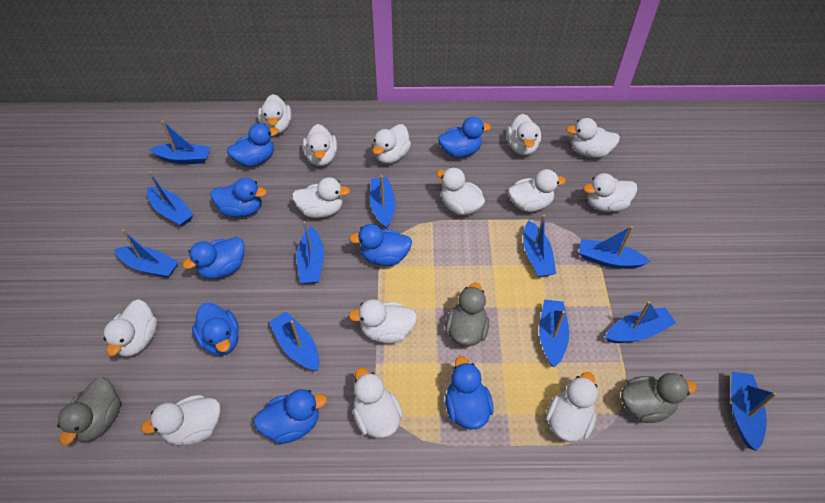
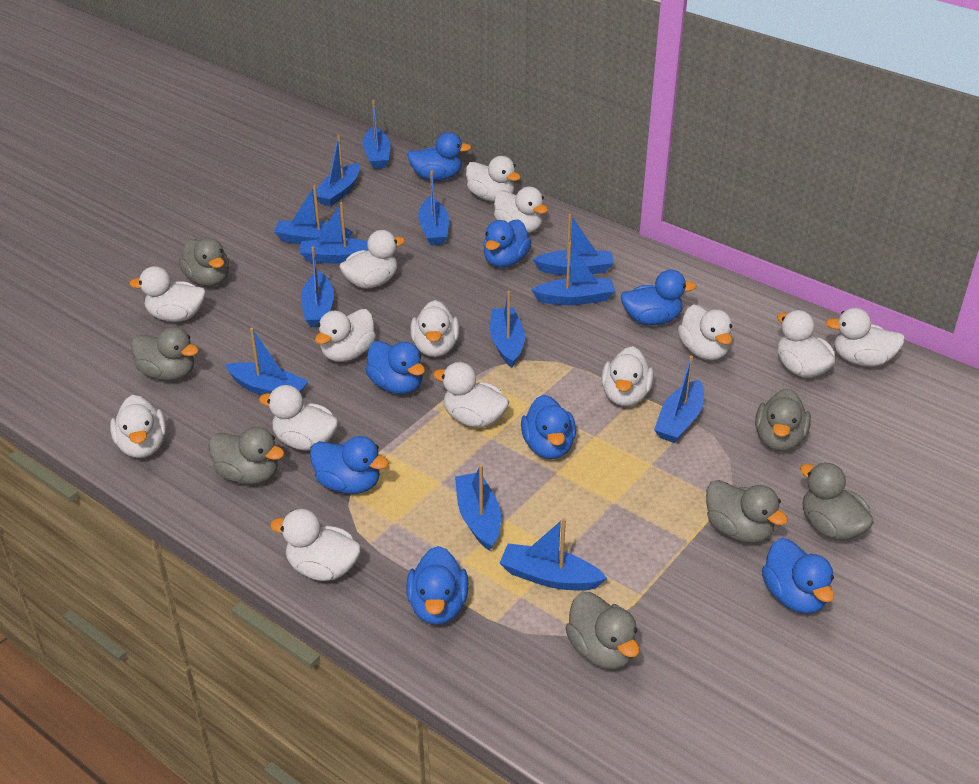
blue boat: 11 -> 13
grey duck: 3 -> 7

